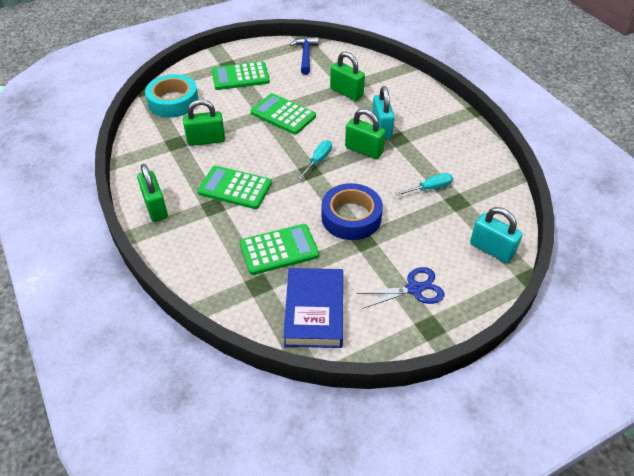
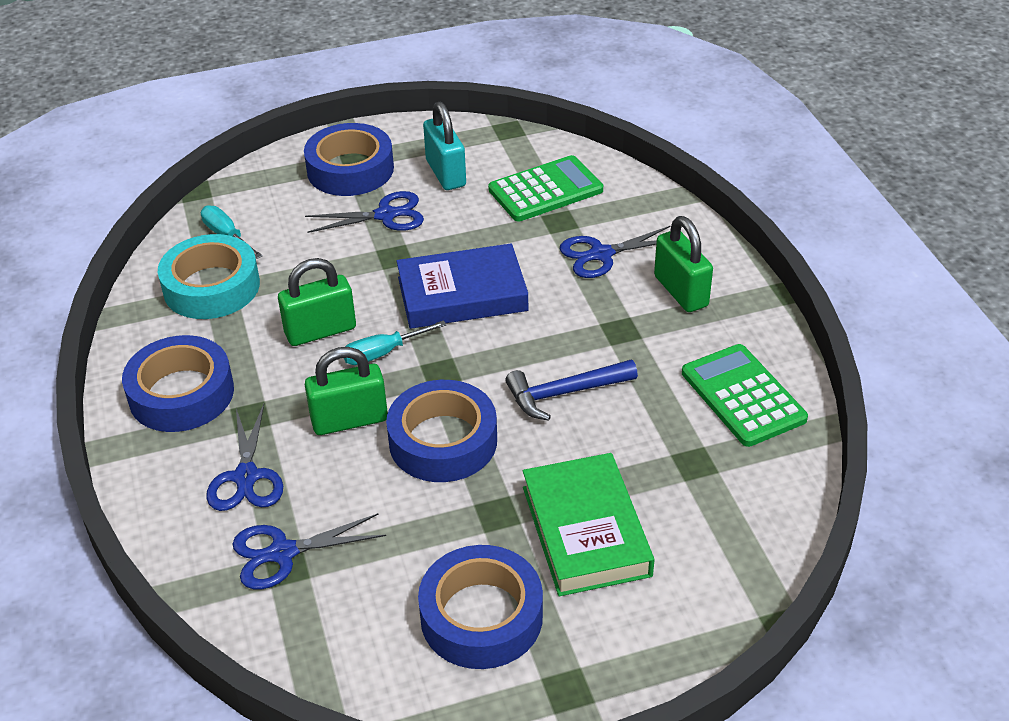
blue scissors: 1 -> 4
blue tape: 1 -> 4
green book: 0 -> 1
green calculator: 4 -> 2
green padlock: 4 -> 3
turquoise padlock: 2 -> 1

